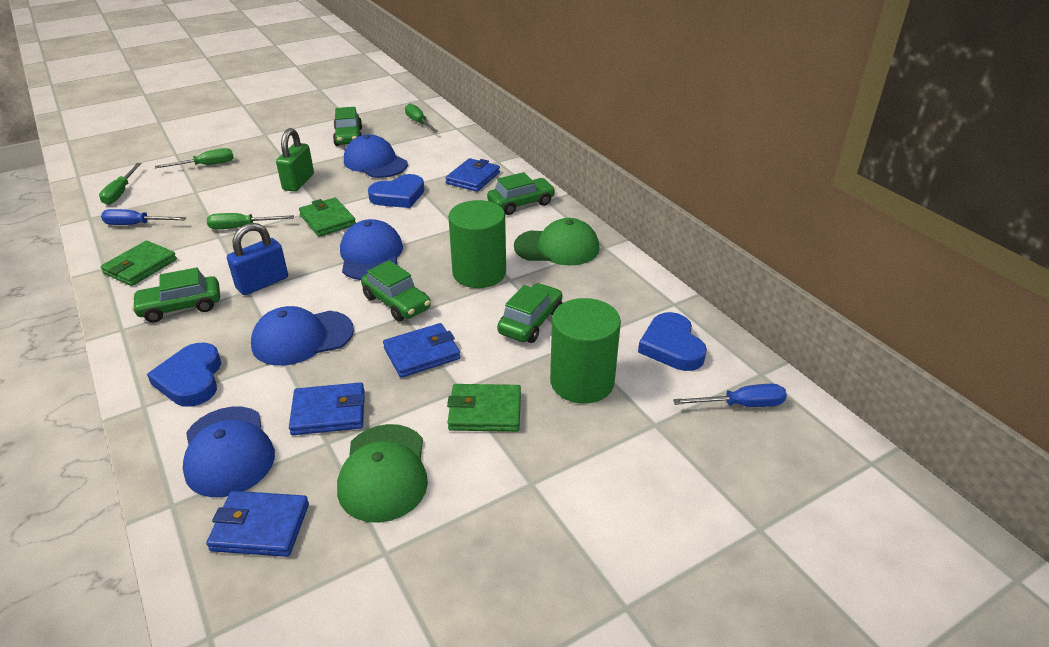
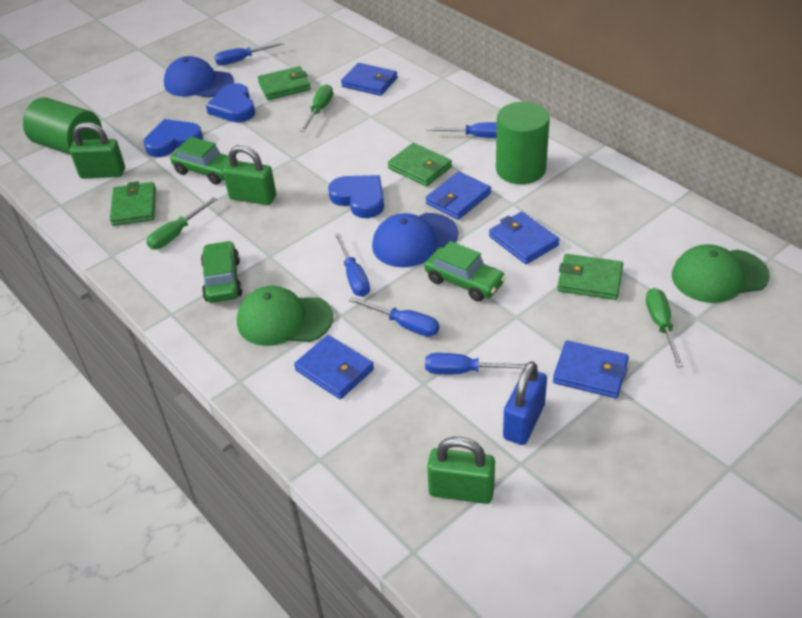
blue cap: 4 -> 2
blue screwdriver: 2 -> 5
blue wallet: 4 -> 5
green car: 5 -> 3
green padlock: 1 -> 3
green screwdriver: 4 -> 3
green wallet: 3 -> 4

